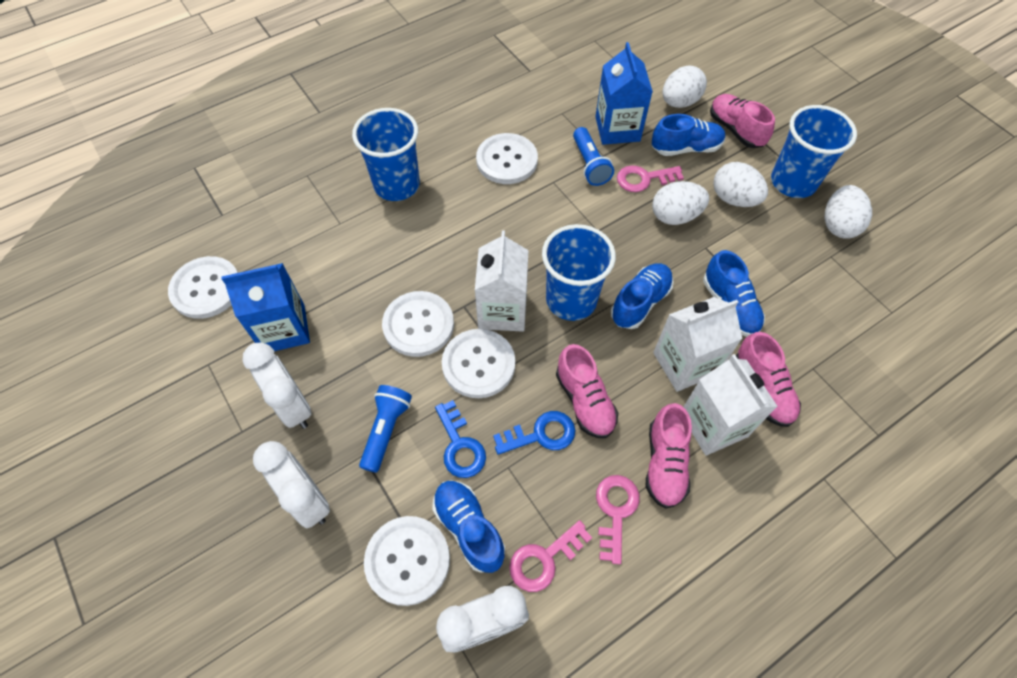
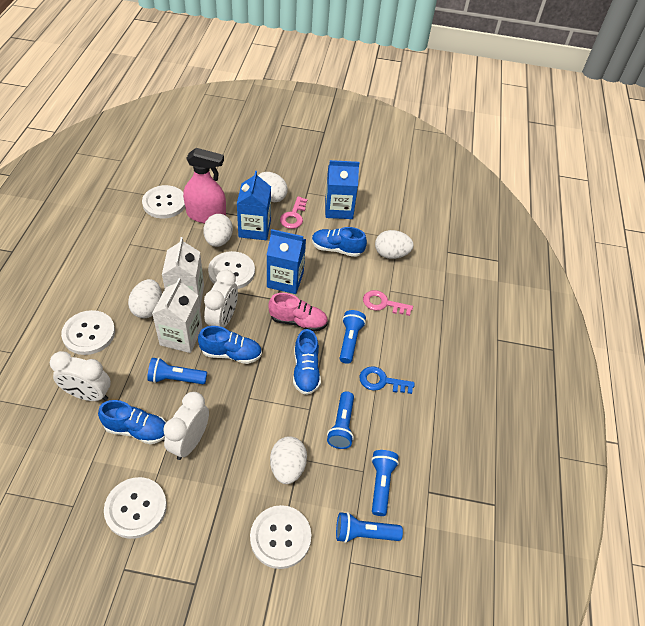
blue carton: 2 -> 3
blue cup: 3 -> 0
blue flashlight: 2 -> 5
blue key: 2 -> 1
pink key: 3 -> 2
pink shoe: 4 -> 1
pink spray bottle: 0 -> 1
white carton: 3 -> 2
white egg: 4 -> 5

